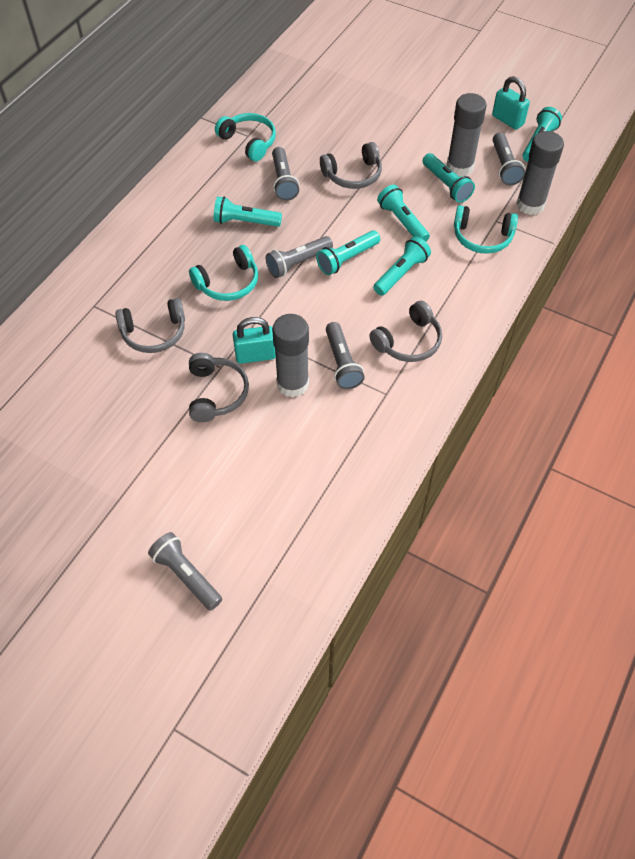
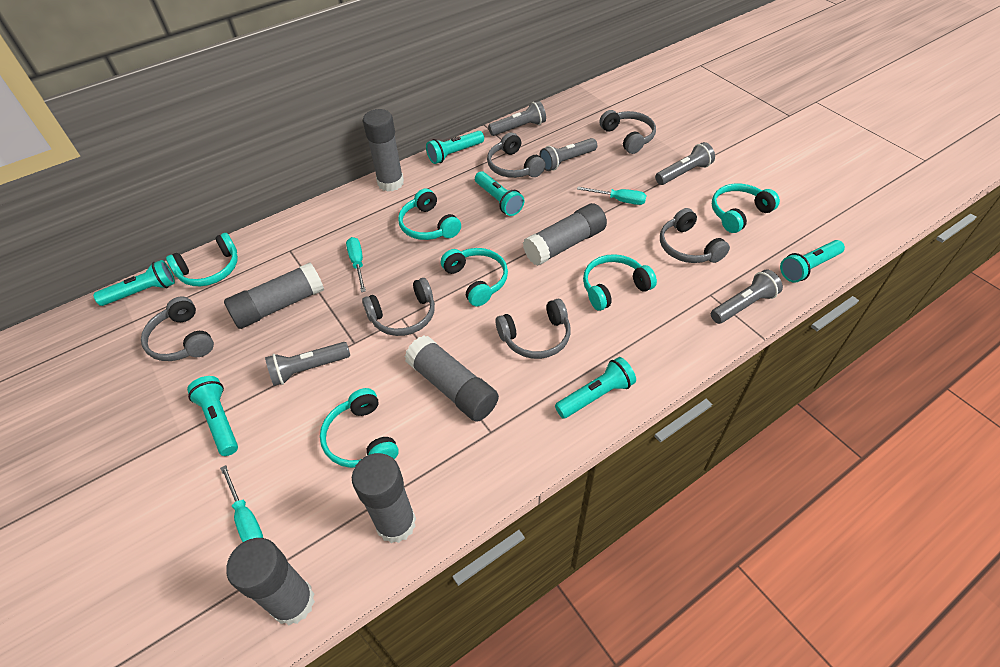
grey glue stick: 3 -> 6
grey headphones: 4 -> 6
turquoise headphones: 3 -> 6
turquoise padlock: 2 -> 0
turquoise screwdriver: 0 -> 3

